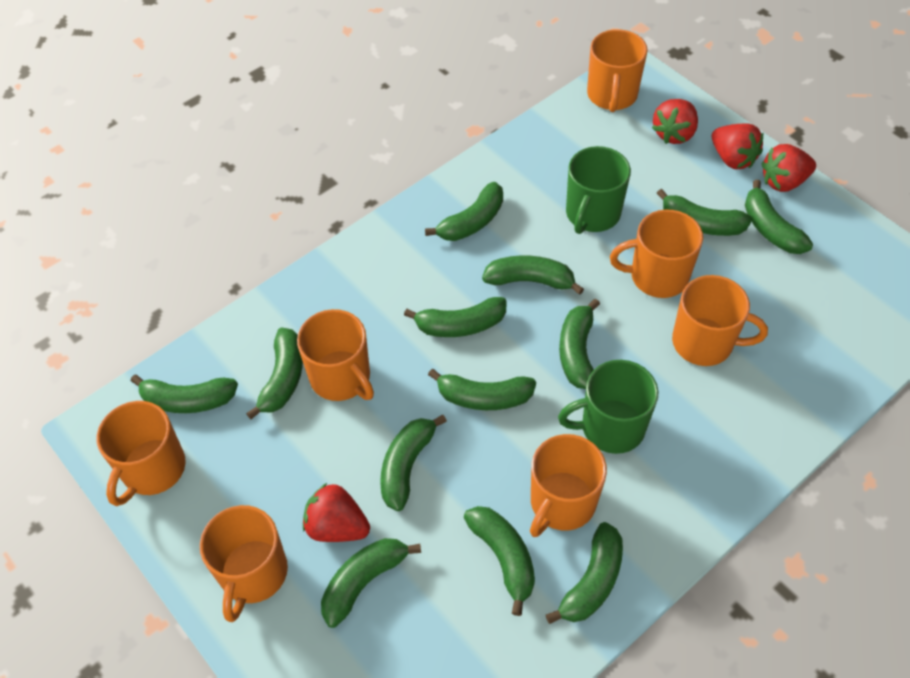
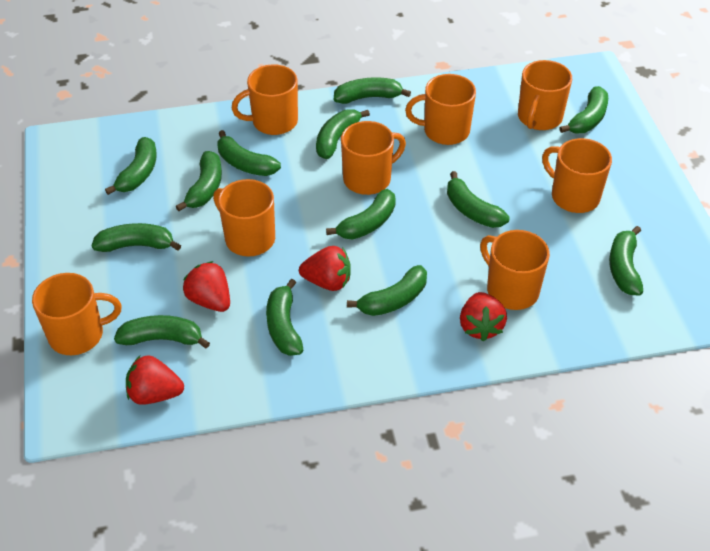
green mug: 2 -> 0
orange mug: 7 -> 8

